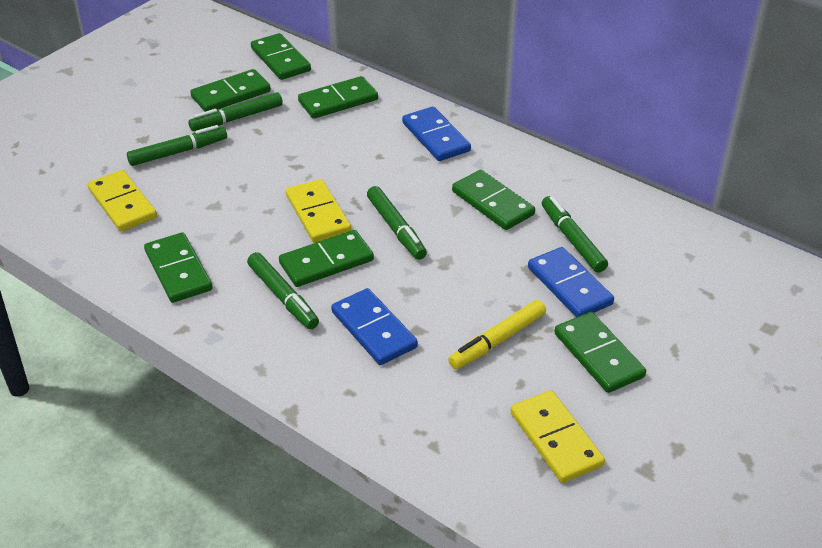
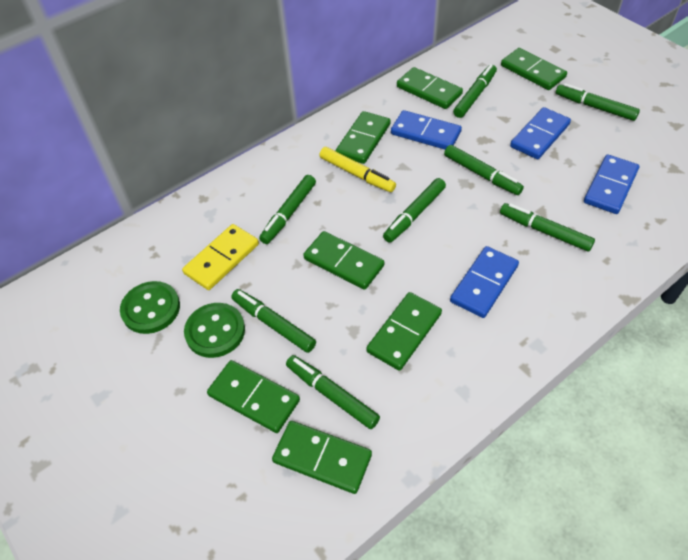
blue domino: 3 -> 4
green button: 0 -> 2
green marker: 5 -> 8
yellow domino: 3 -> 1

